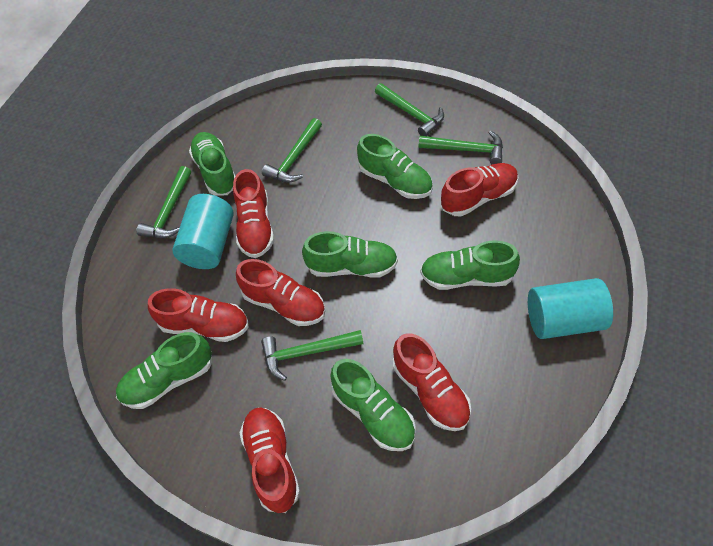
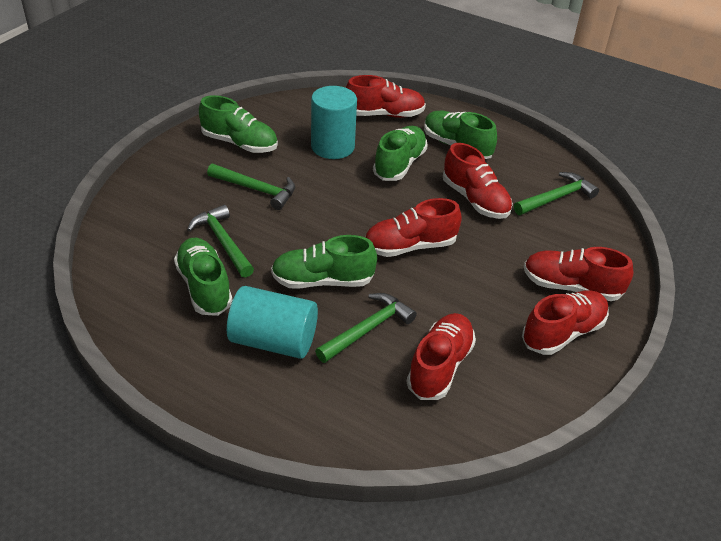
green hammer: 5 -> 4
green shoe: 6 -> 5

